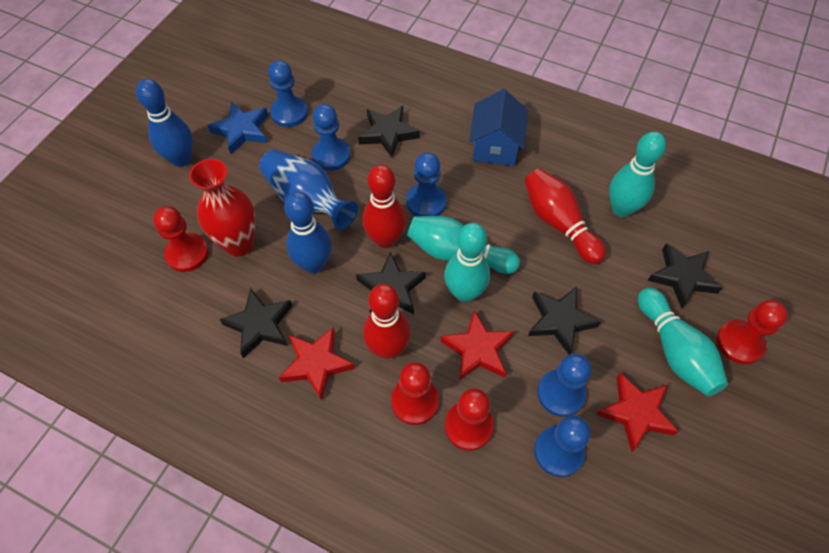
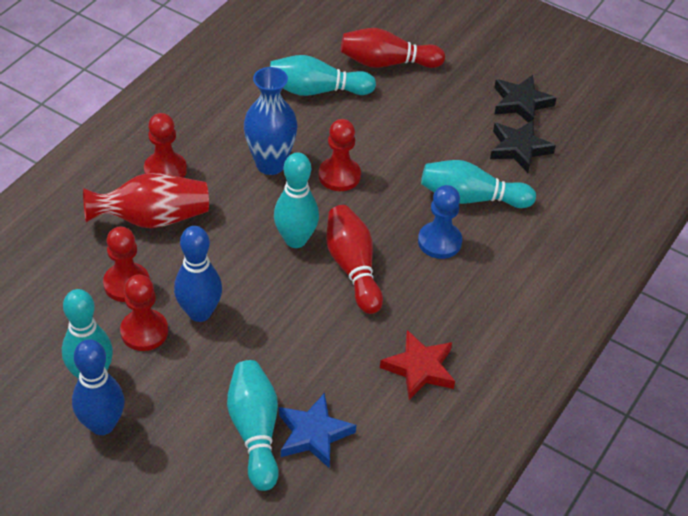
black star: 5 -> 2
blue house: 1 -> 0
blue pawn: 5 -> 1
red bowling pin: 3 -> 2
red star: 3 -> 1
turquoise bowling pin: 4 -> 5

